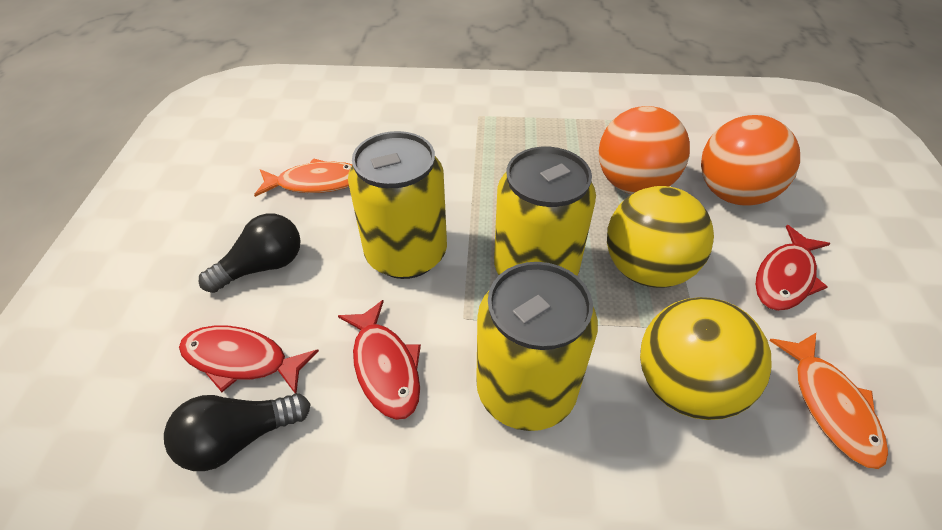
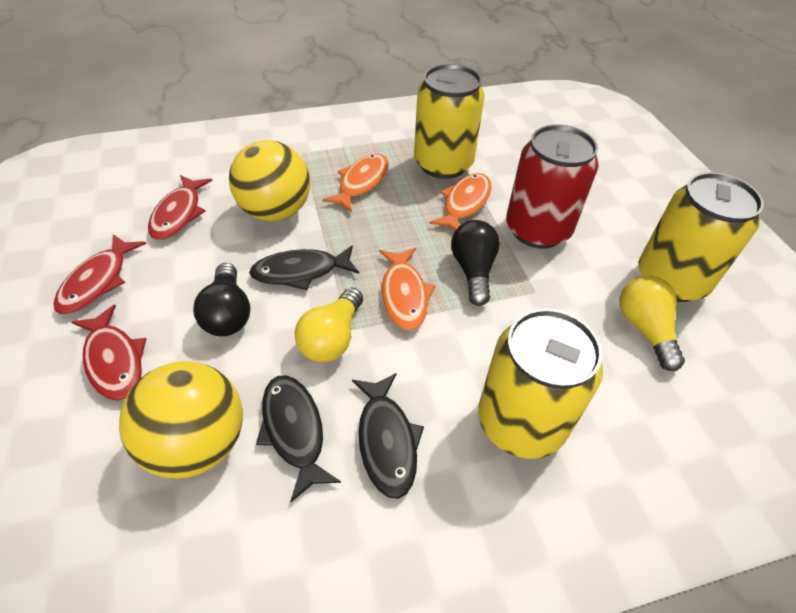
black fish: 0 -> 3
orange ball: 2 -> 0
orange fish: 2 -> 3
red can: 0 -> 1
yellow light bulb: 0 -> 2

